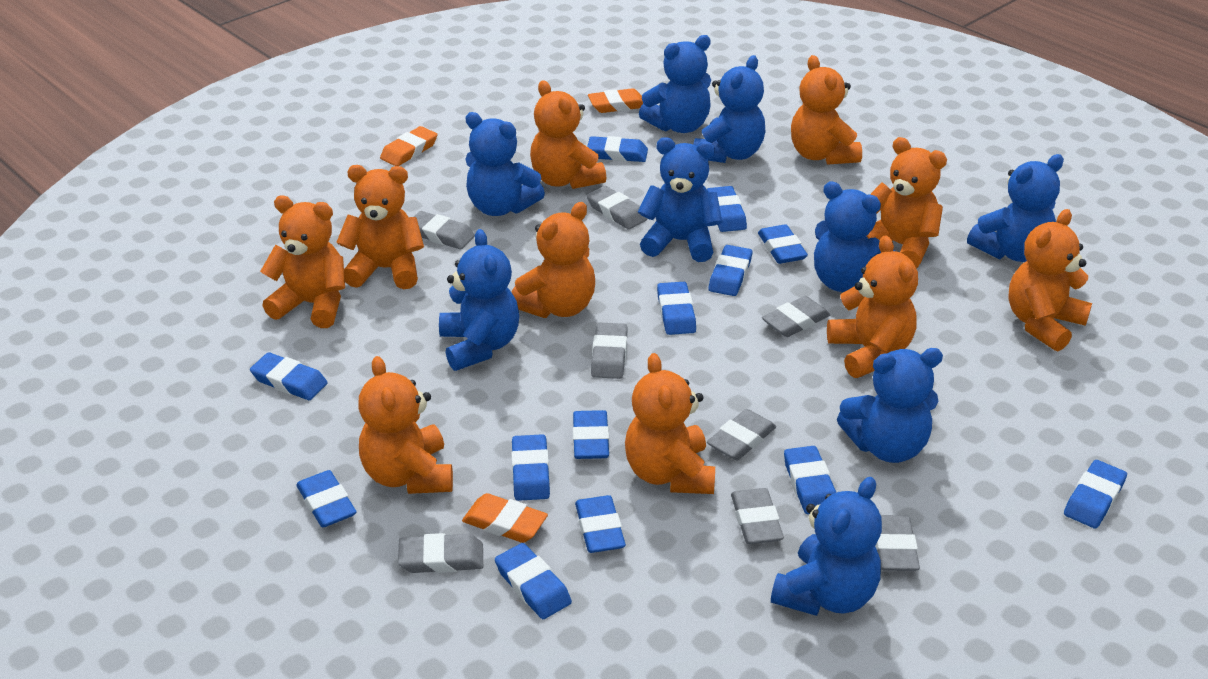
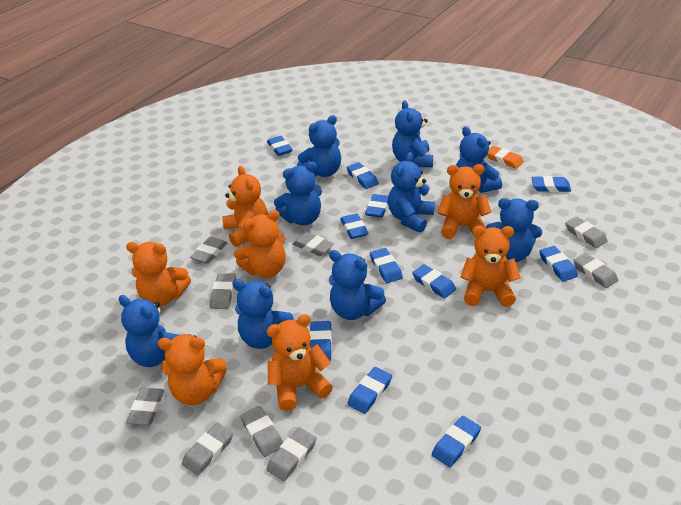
blue eraser: 13 -> 11
grey eraser: 8 -> 9
orange eraser: 3 -> 1
orange teddy bear: 10 -> 7

